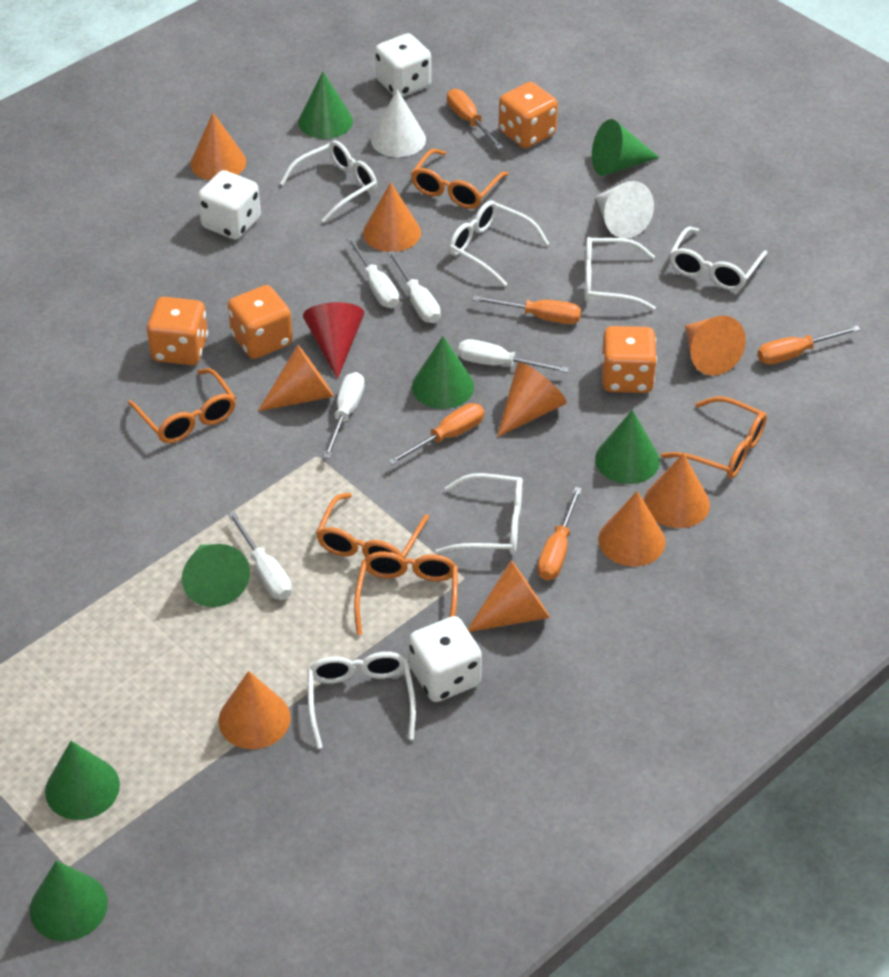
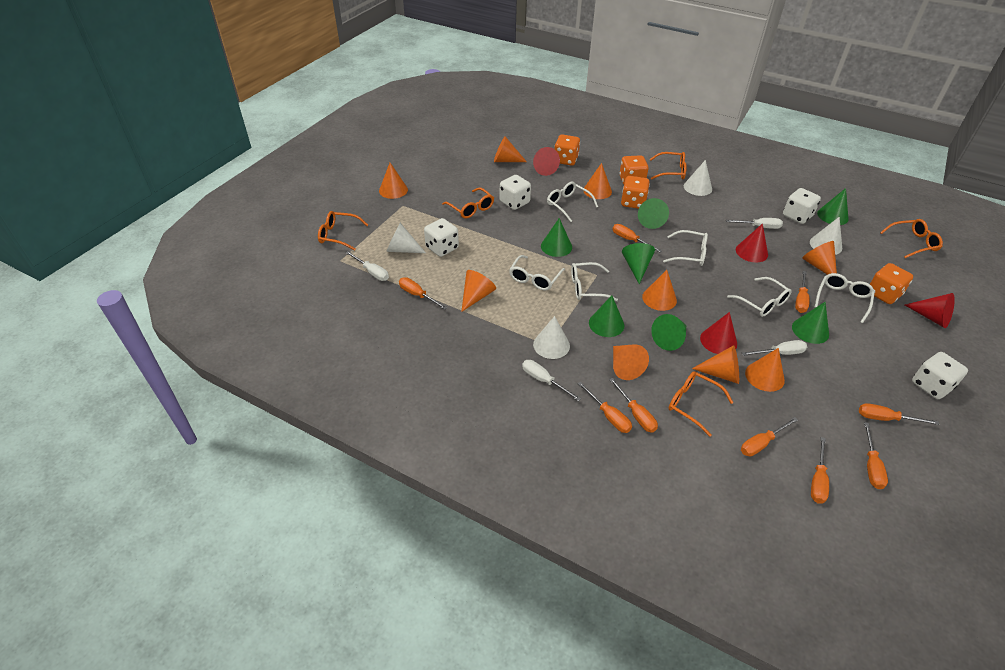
orange screwdriver: 5 -> 9
red cone: 1 -> 4
white cone: 2 -> 4
white dice: 3 -> 4
white screwdriver: 5 -> 4

